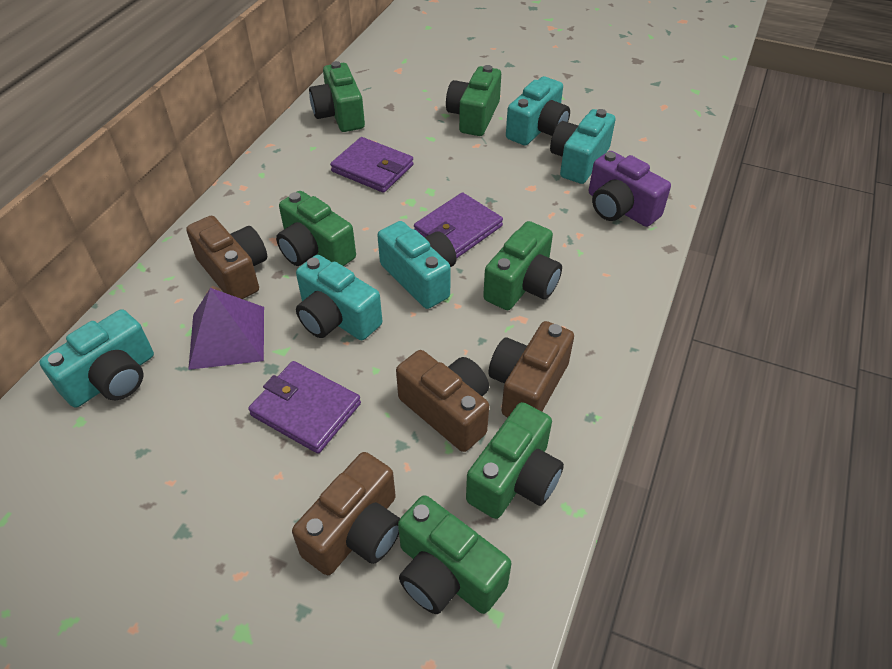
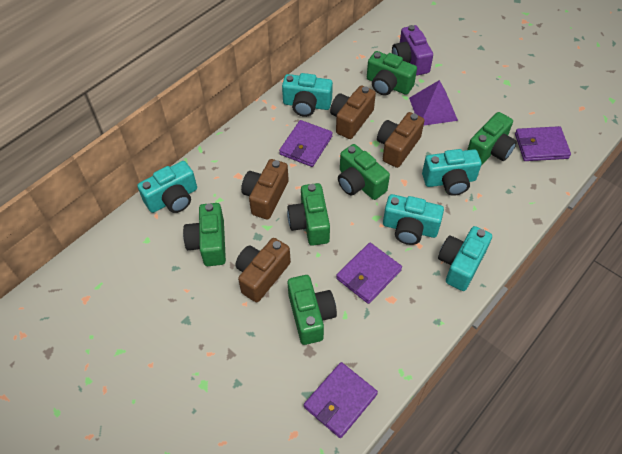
purple wallet: 3 -> 4

